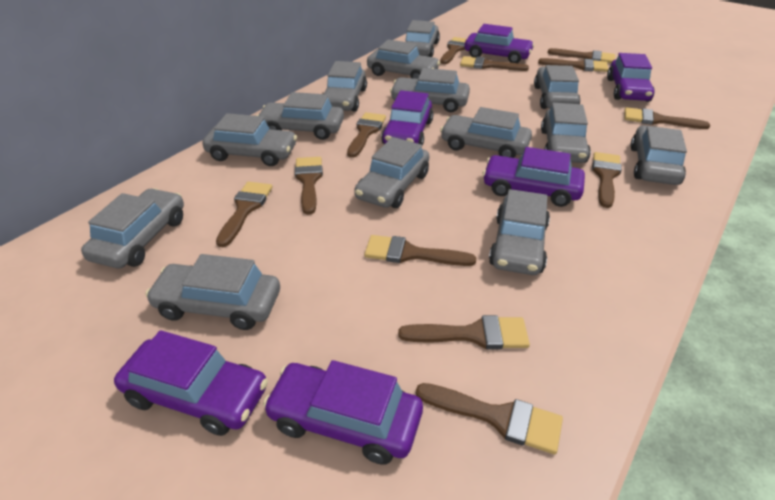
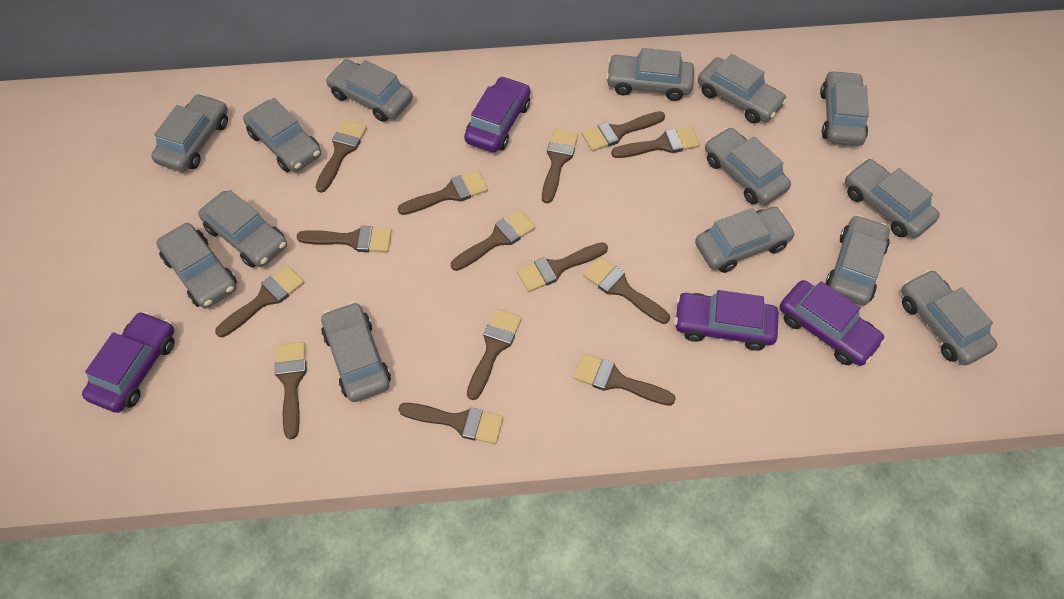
brown brush: 12 -> 14
purple car: 6 -> 4

